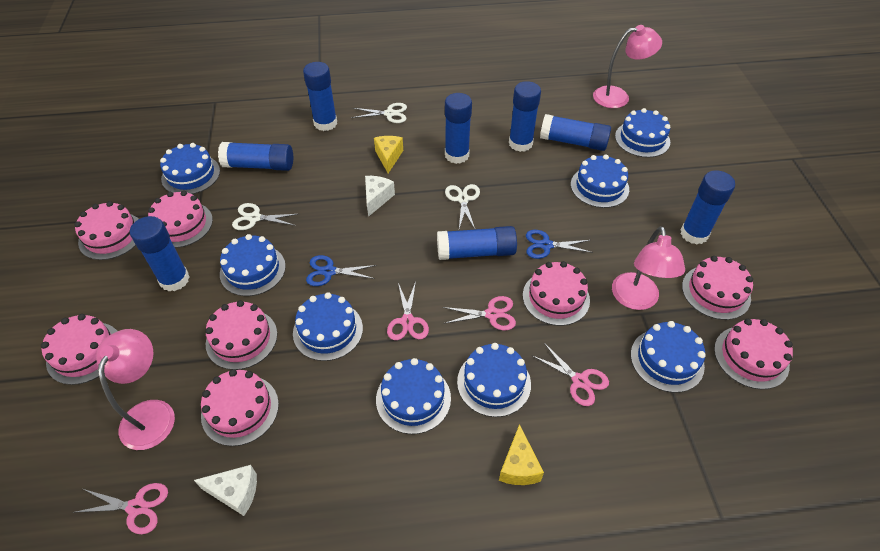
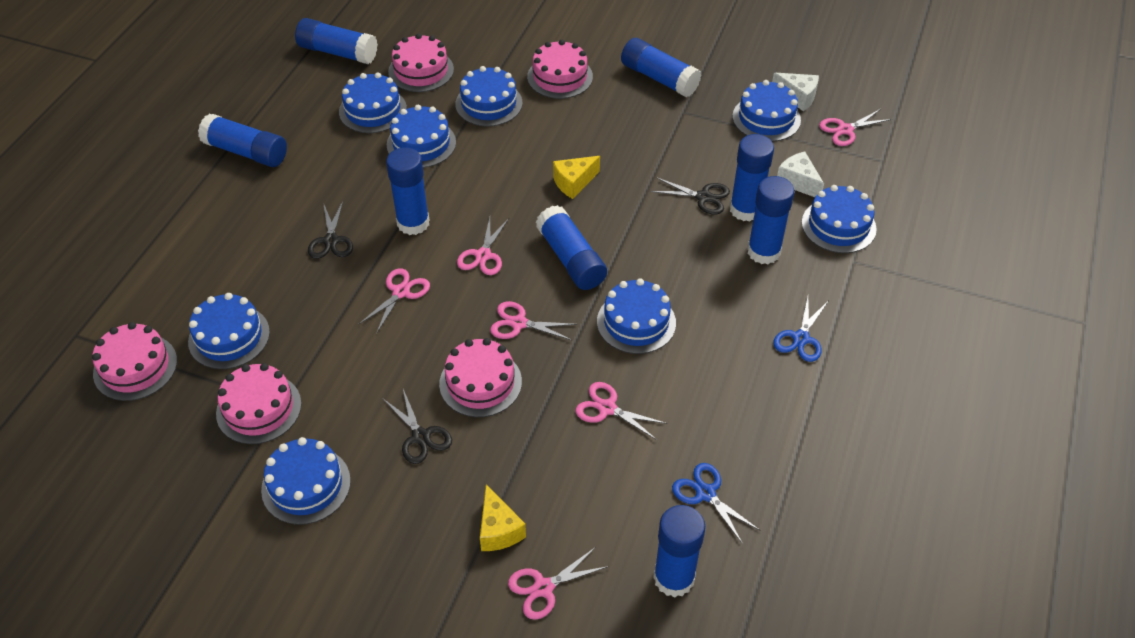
black scissors: 0 -> 3
pink cake: 8 -> 5
pink lamp: 3 -> 0
pink scissors: 4 -> 6
white scissors: 3 -> 0

